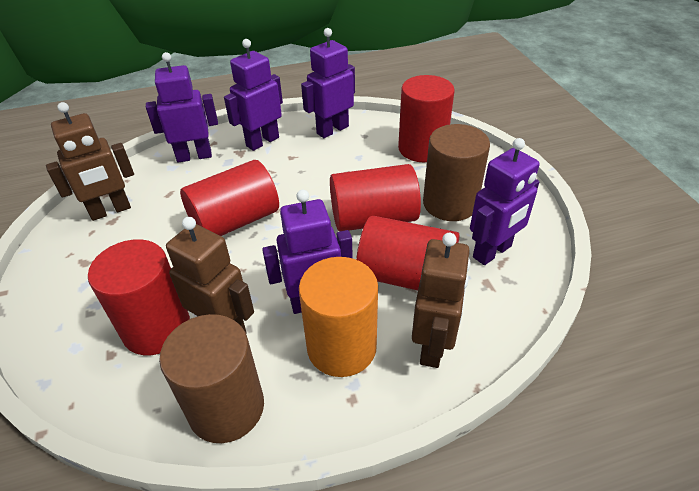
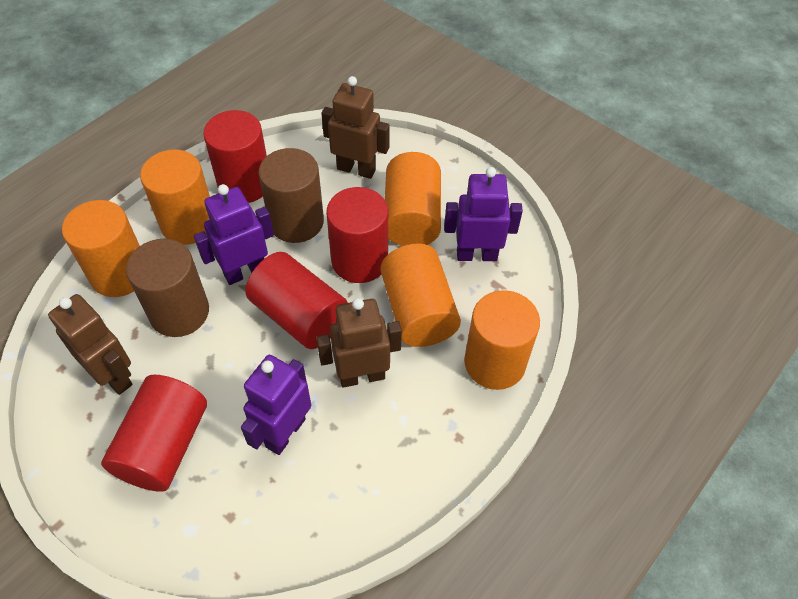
orange cylinder: 1 -> 5
purple robot: 5 -> 3
red cylinder: 5 -> 4

